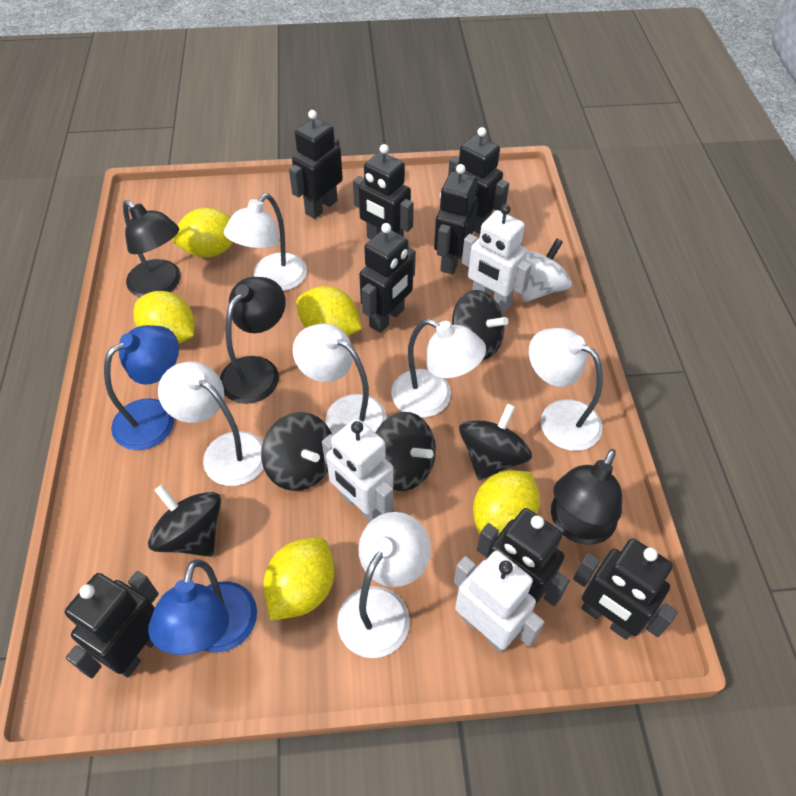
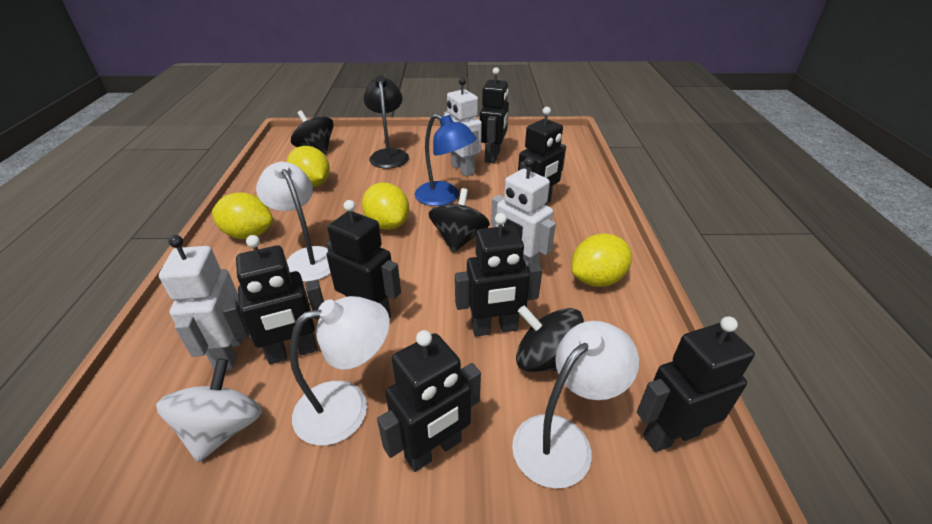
black lamp: 3 -> 1
black robot: 8 -> 7
black spinning top: 5 -> 3
blue lamp: 2 -> 1
white lamp: 6 -> 3
yellow lemon: 5 -> 4

